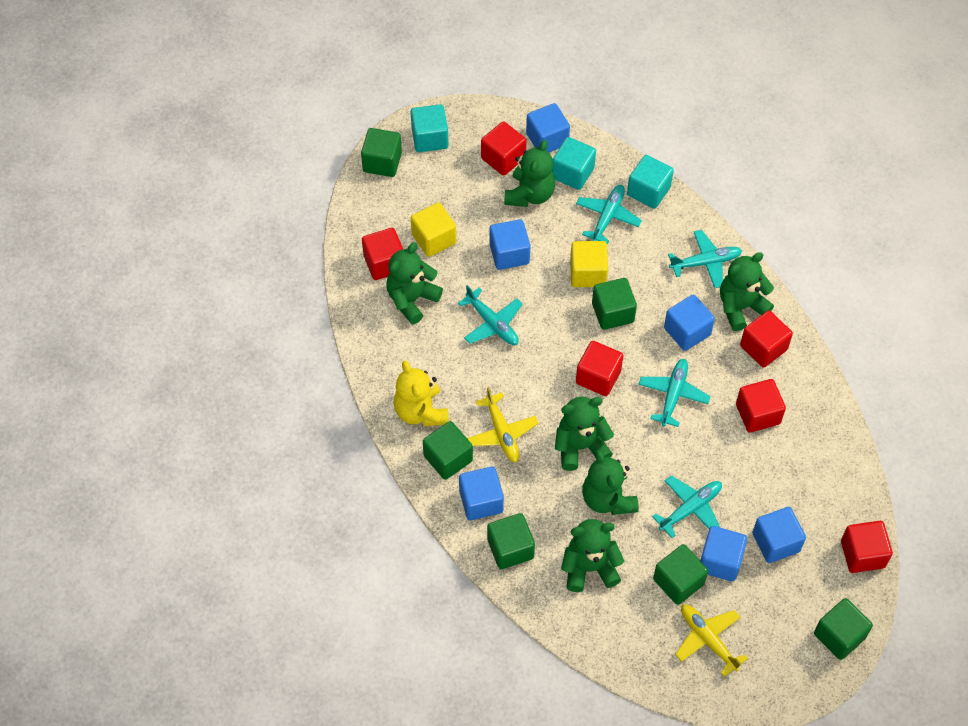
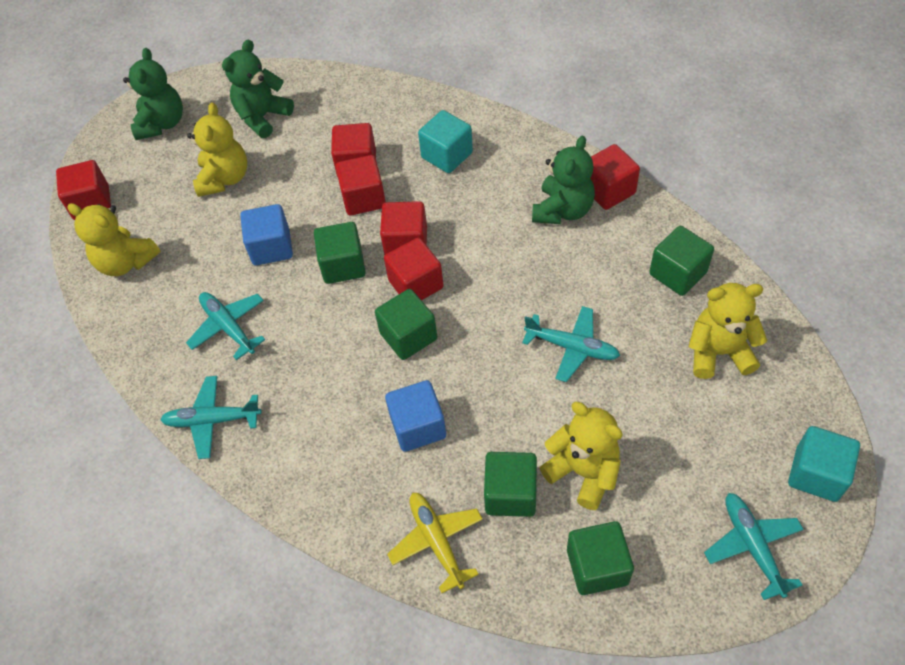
blue cube: 6 -> 2
green cube: 6 -> 5
green teddy bear: 6 -> 3
turquoise cube: 3 -> 2
turquoise plane: 5 -> 4
yellow cube: 2 -> 0
yellow plane: 2 -> 1
yellow teddy bear: 1 -> 4

